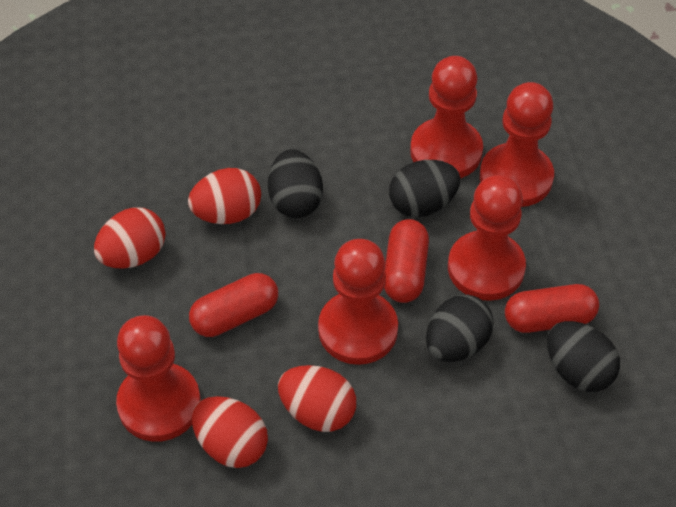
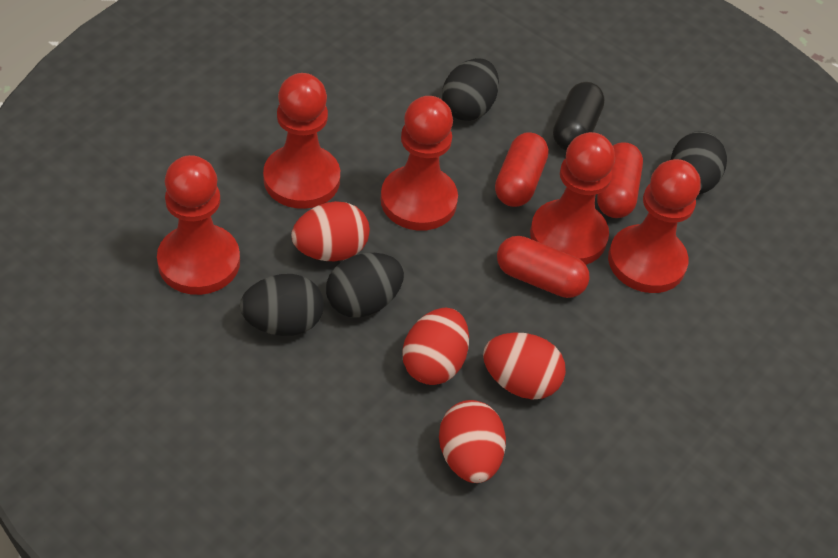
black capsule: 0 -> 1

